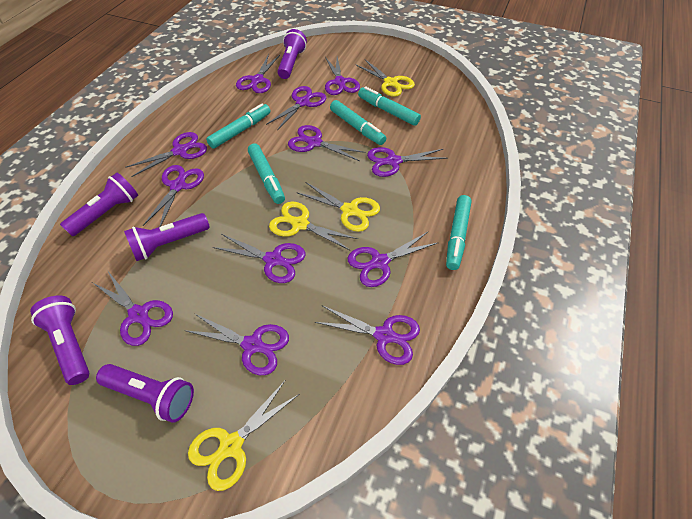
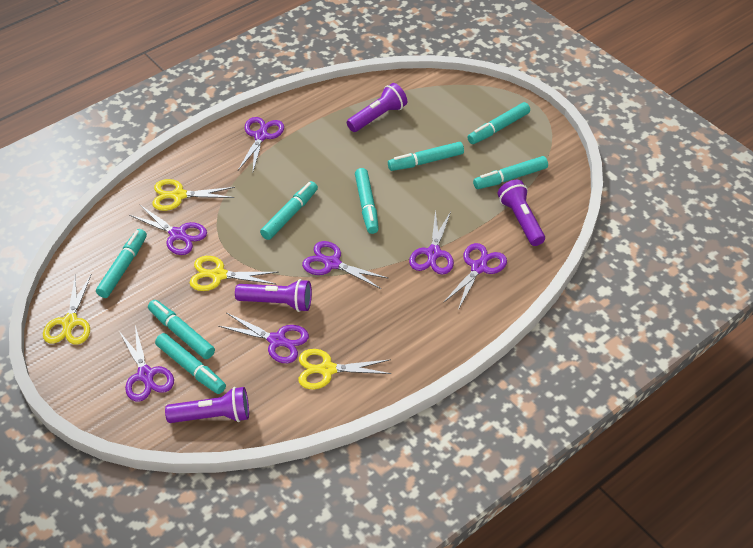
purple flashlight: 5 -> 4
purple scissors: 12 -> 7
turquoise marker: 5 -> 8

